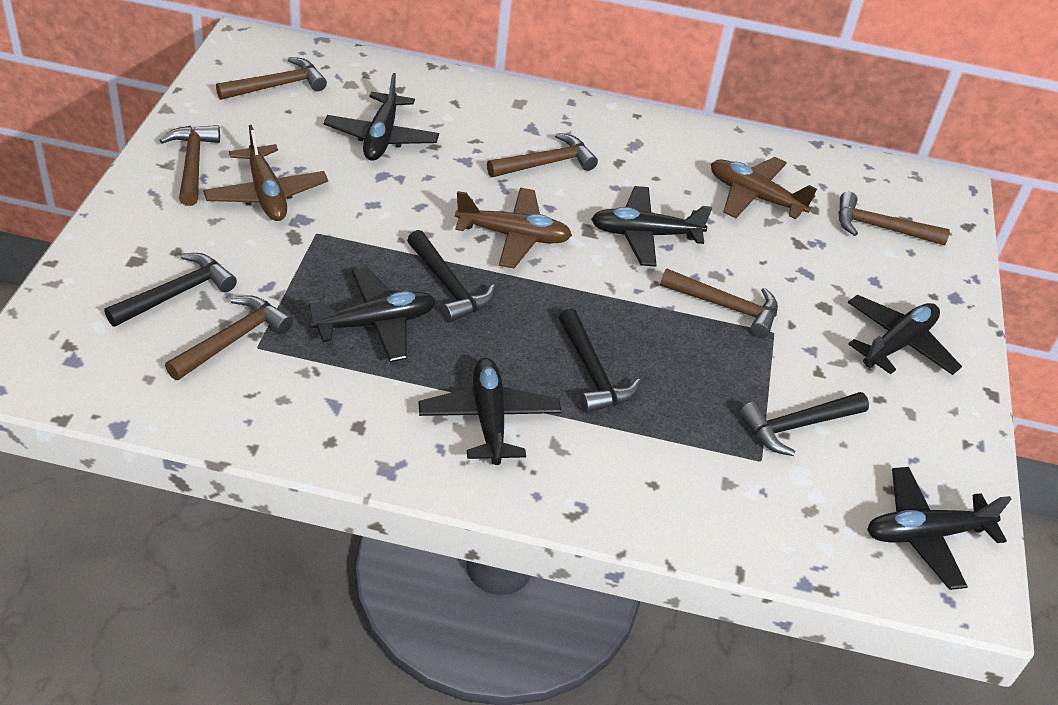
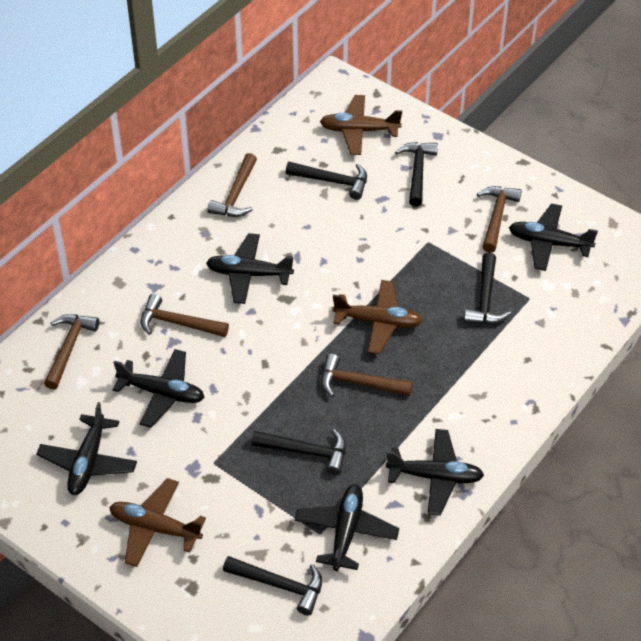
black hammer: 4 -> 5
brown hammer: 6 -> 5

